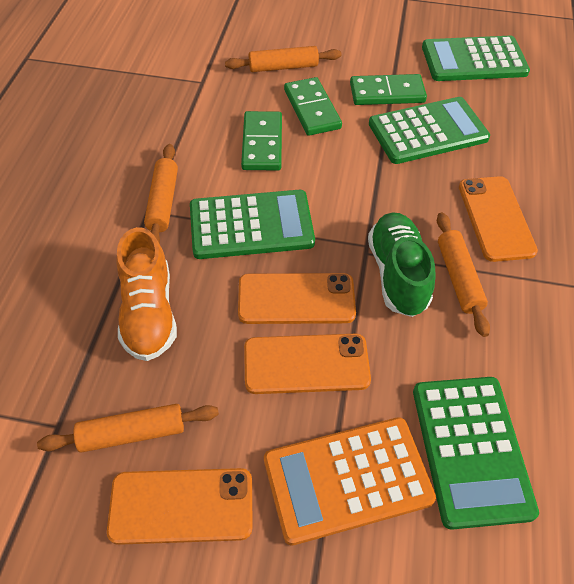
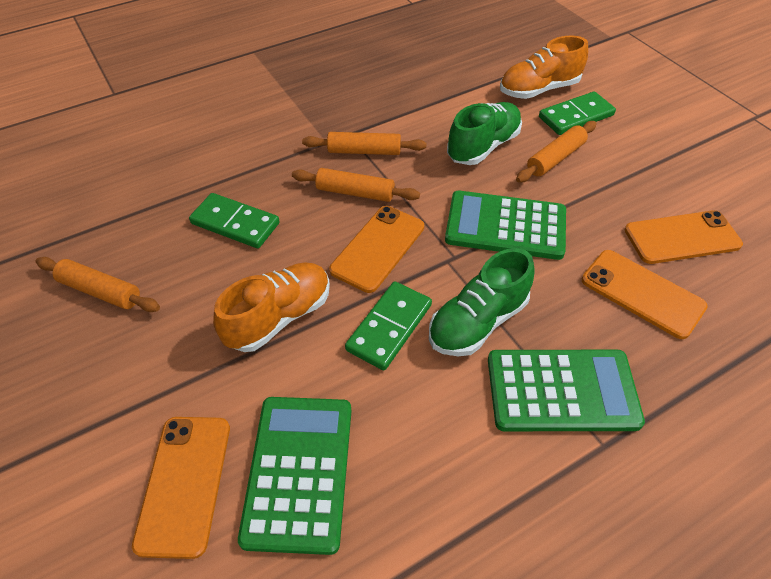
green calculator: 4 -> 3
green shoe: 1 -> 2
orange calculator: 1 -> 0
orange shoe: 1 -> 2

